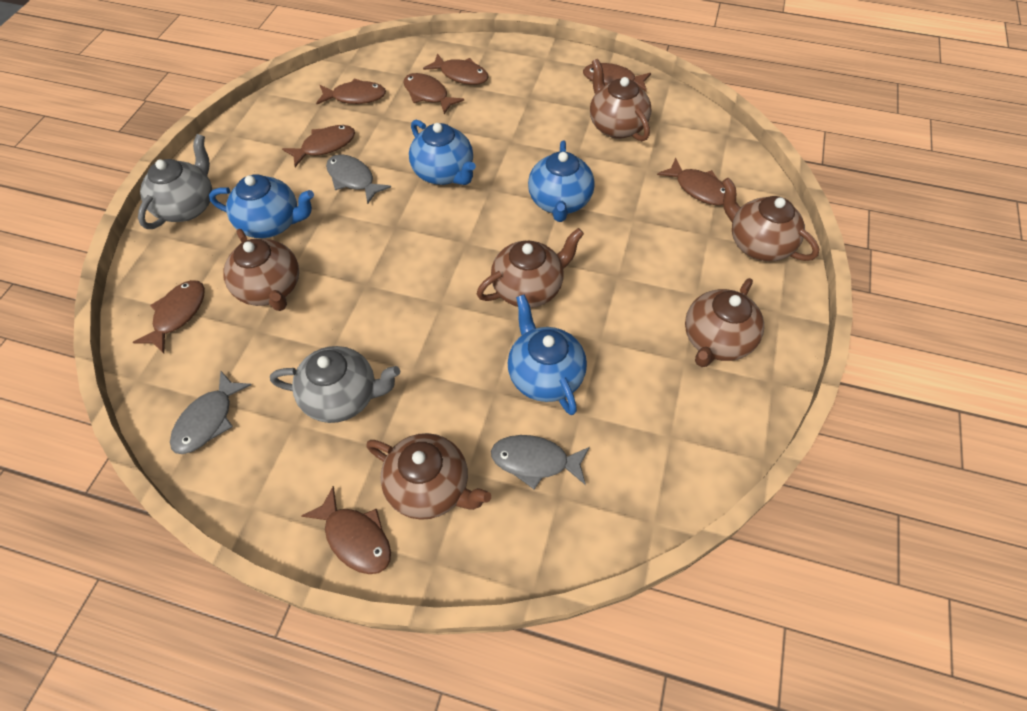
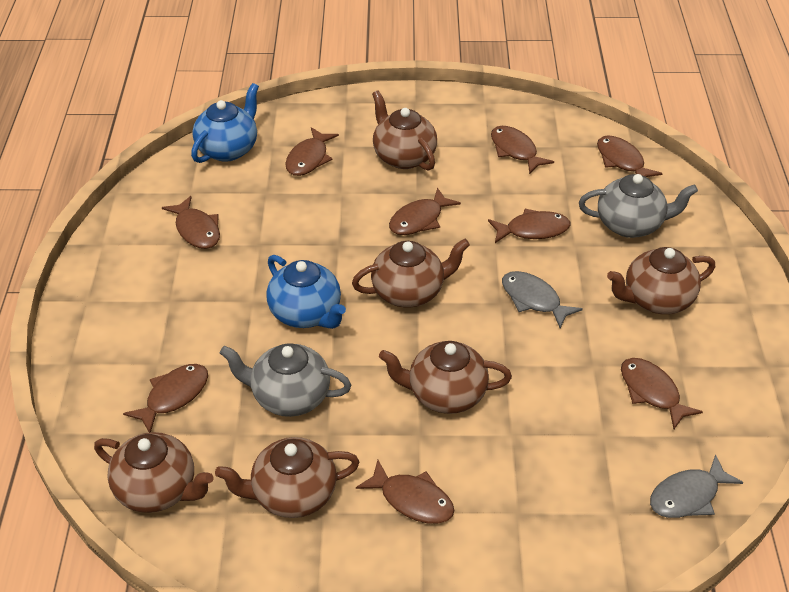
blue teapot: 4 -> 2
brown fish: 8 -> 9
grey fish: 3 -> 2

